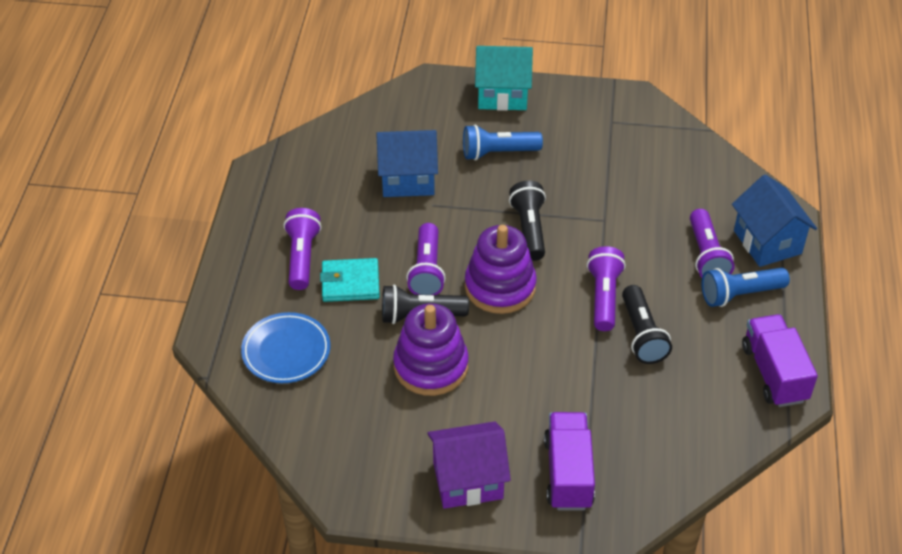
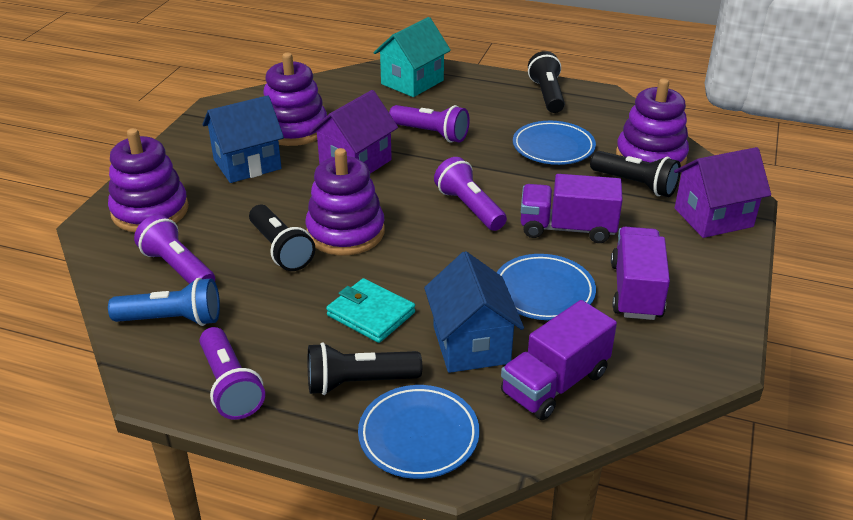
black flashlight: 3 -> 4
blue flashlight: 2 -> 1
blue plate: 1 -> 3
purple house: 1 -> 2
purple stacking toy: 2 -> 4
purple truck: 2 -> 3

